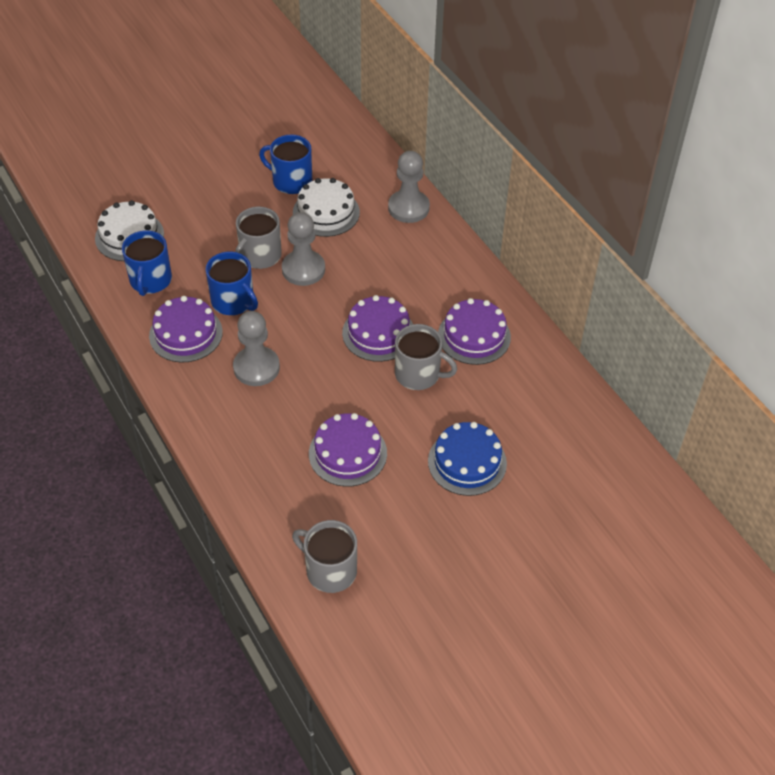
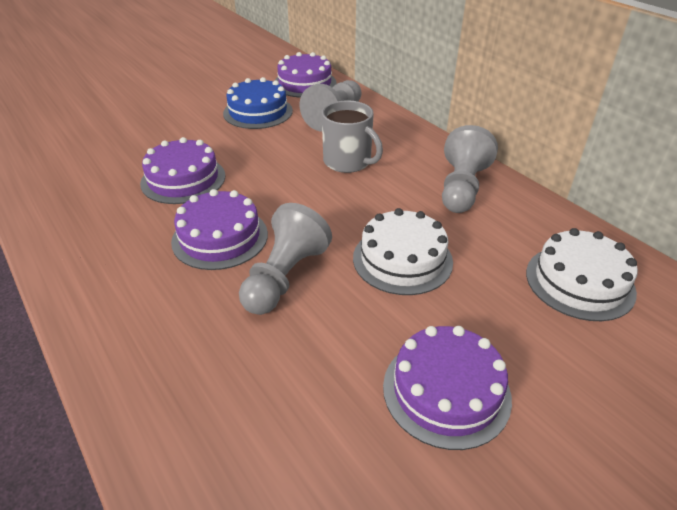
blue mug: 3 -> 0
grey mug: 3 -> 1

